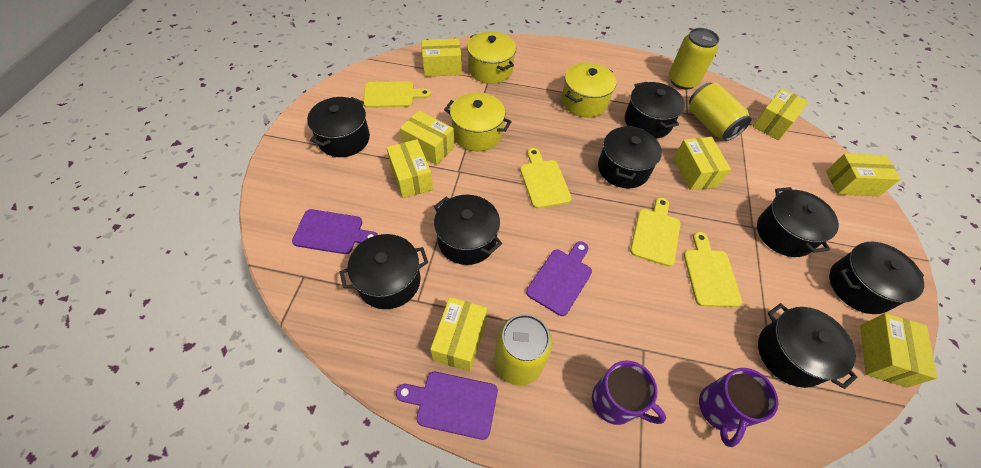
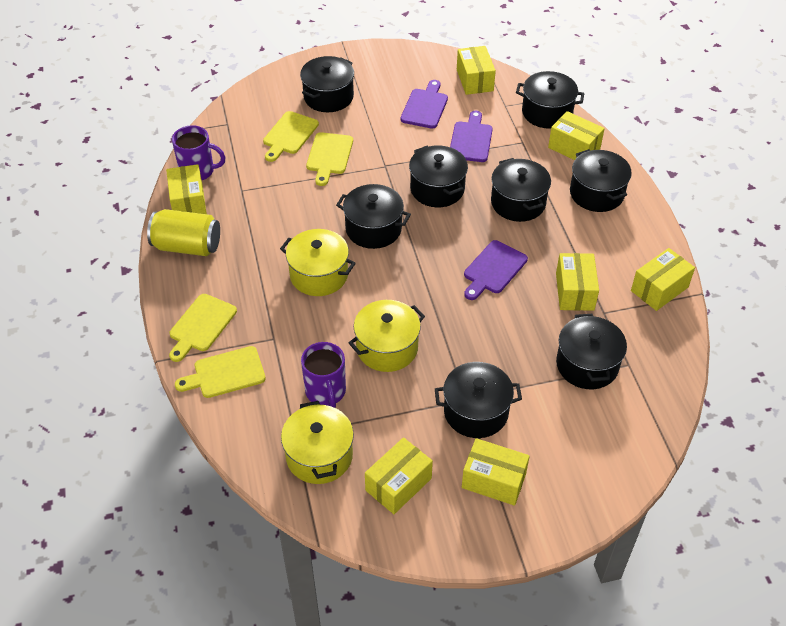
yellow box: 8 -> 7
yellow can: 3 -> 1

